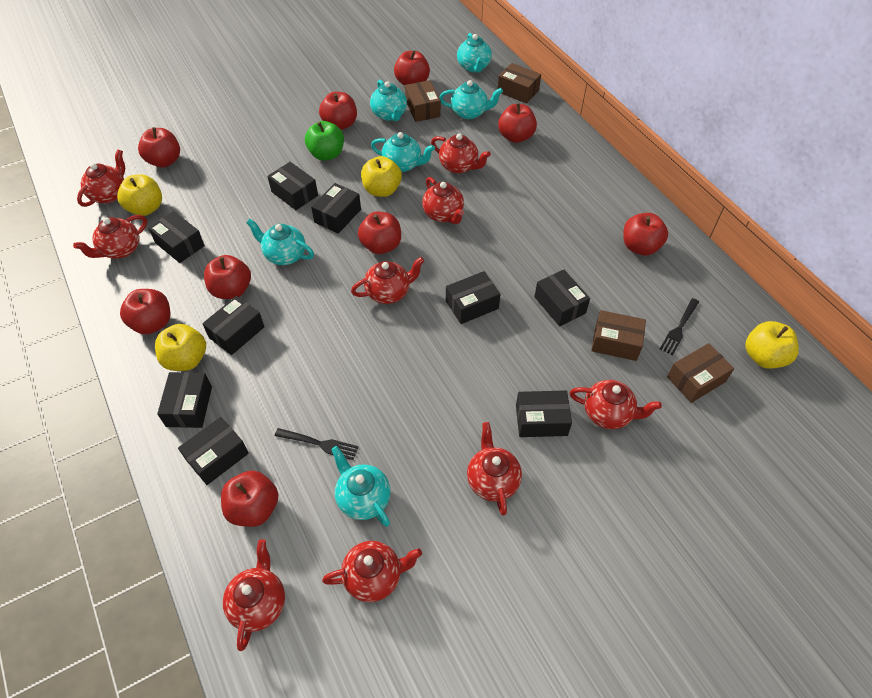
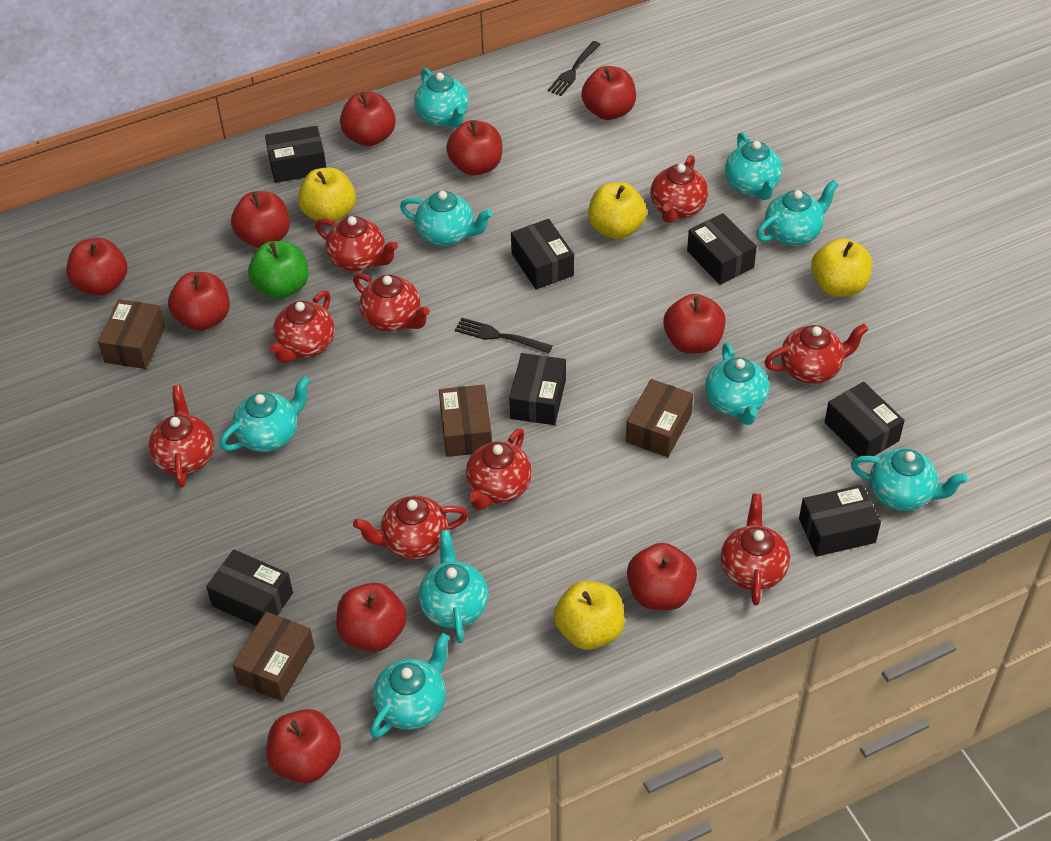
black box: 9 -> 7
red apple: 9 -> 10
turquoise teapot: 6 -> 9

